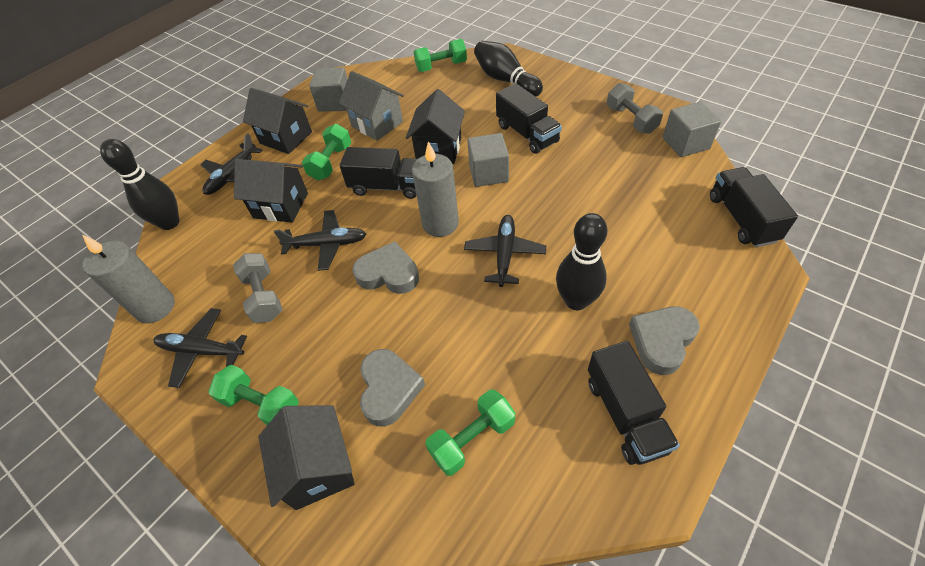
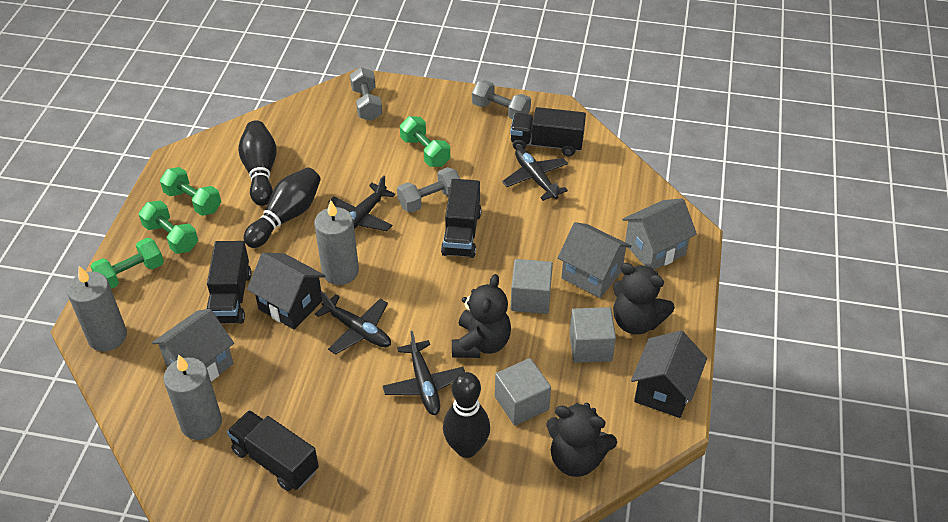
black house: 4 -> 2
black teddy bear: 0 -> 3
grey candle: 2 -> 3
grey dumbbell: 2 -> 3
grey heart: 3 -> 0
grey house: 1 -> 3

